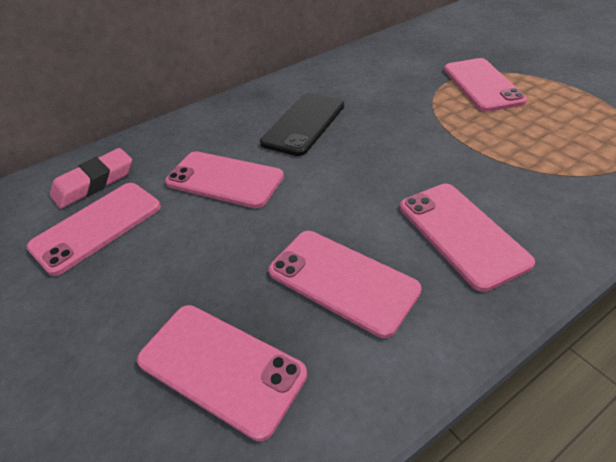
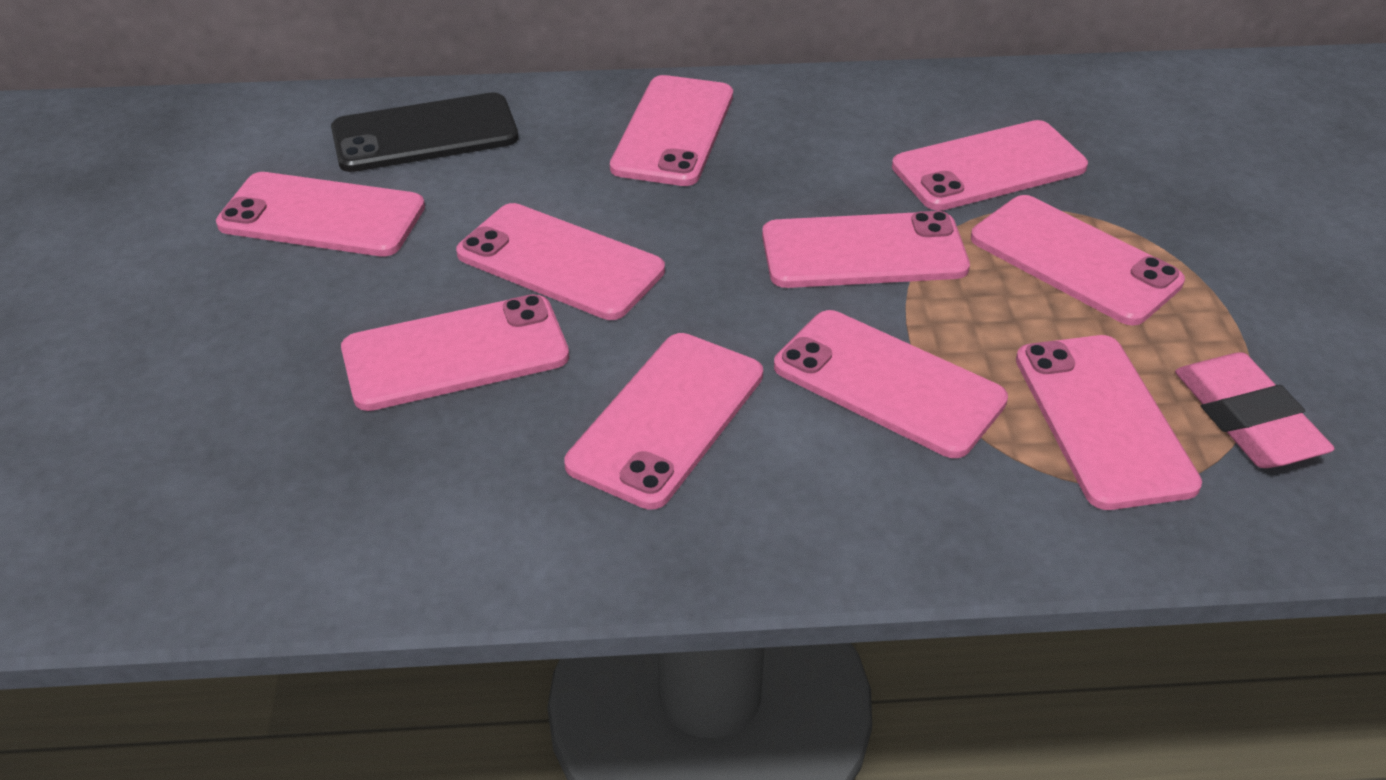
pink phone: 6 -> 10

